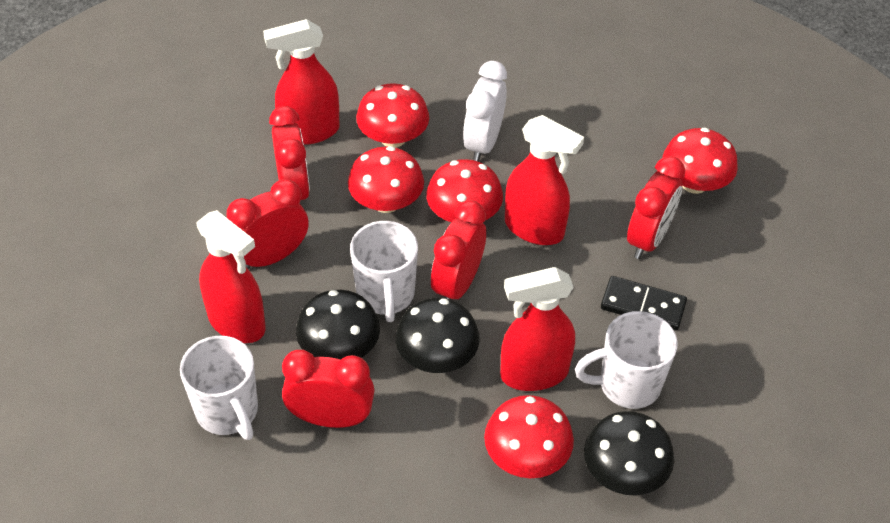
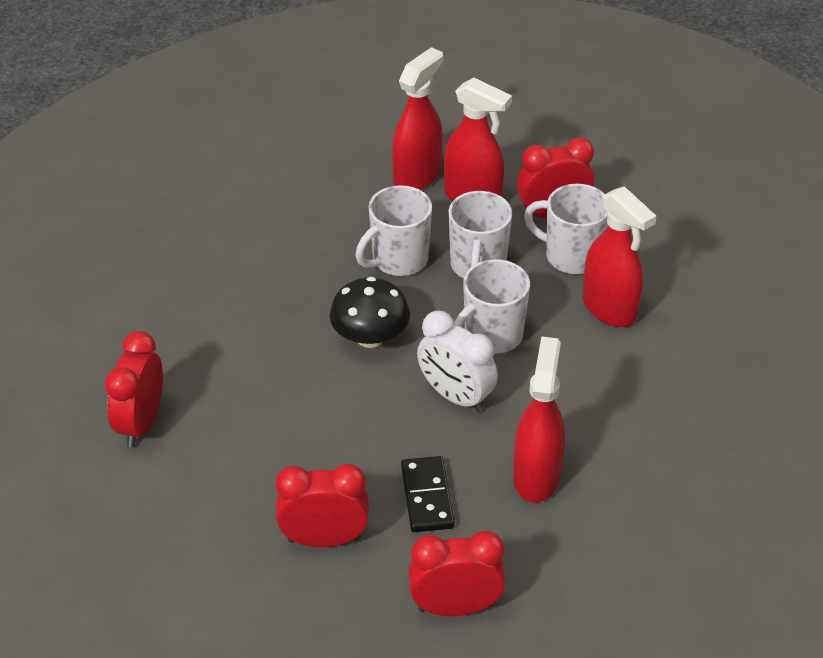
black mushroom: 3 -> 1
red clock: 5 -> 4
red mushroom: 5 -> 0
white mug: 3 -> 4

